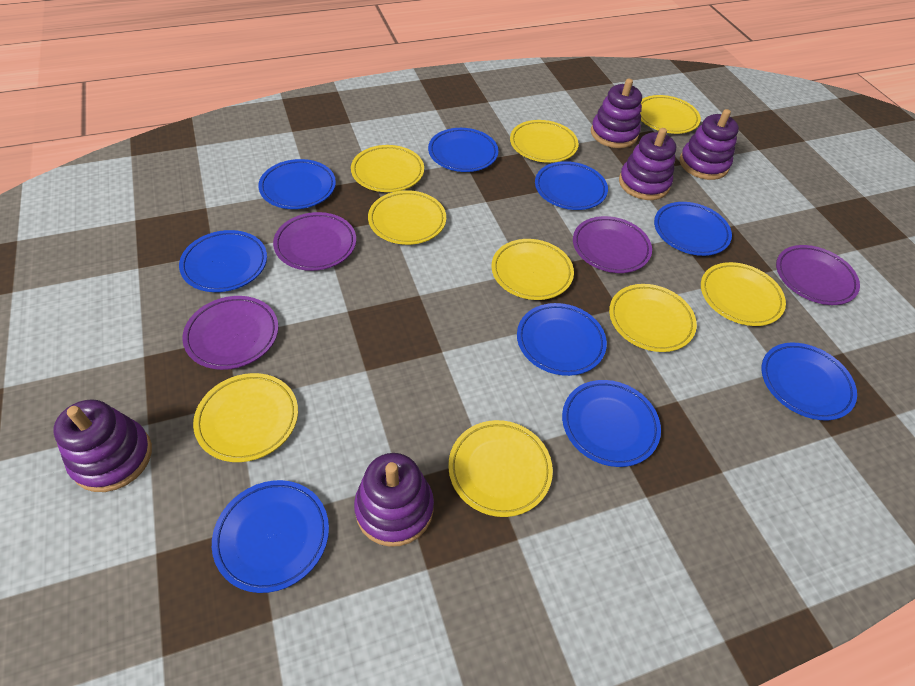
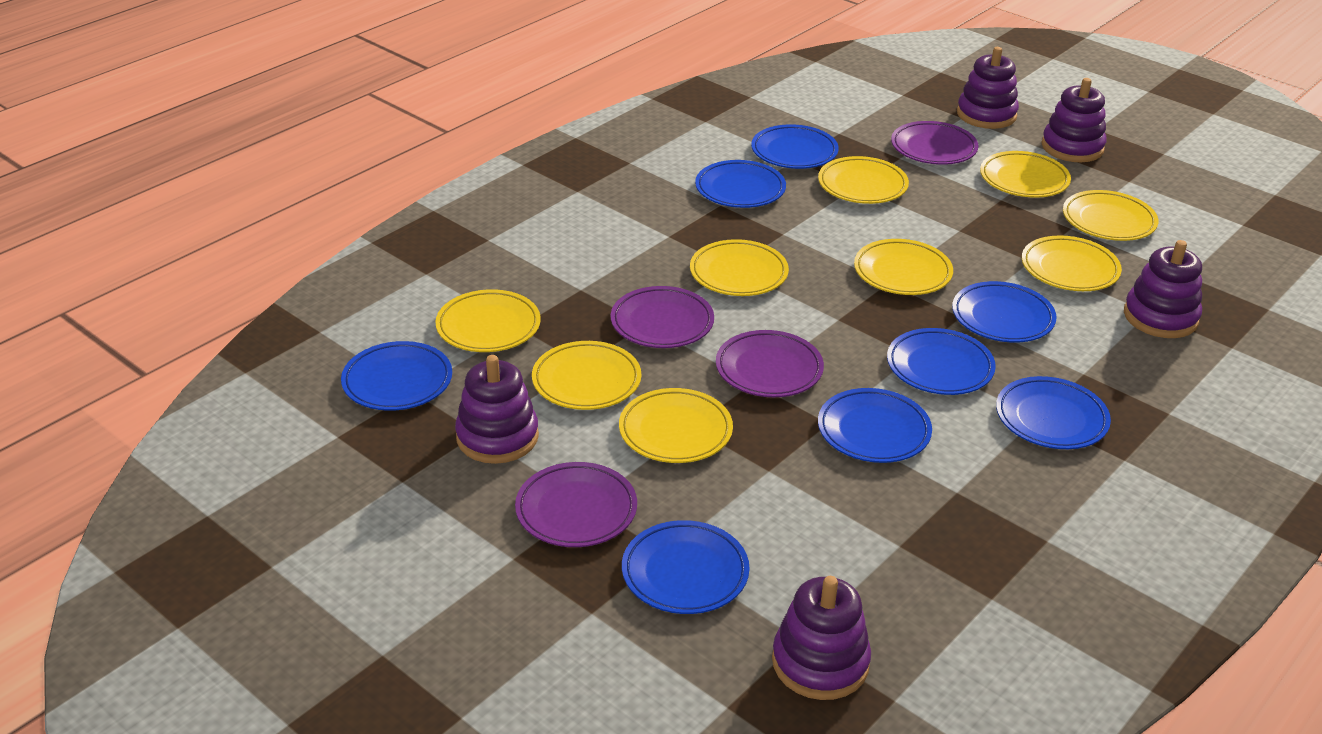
blue plate: 9 -> 8

